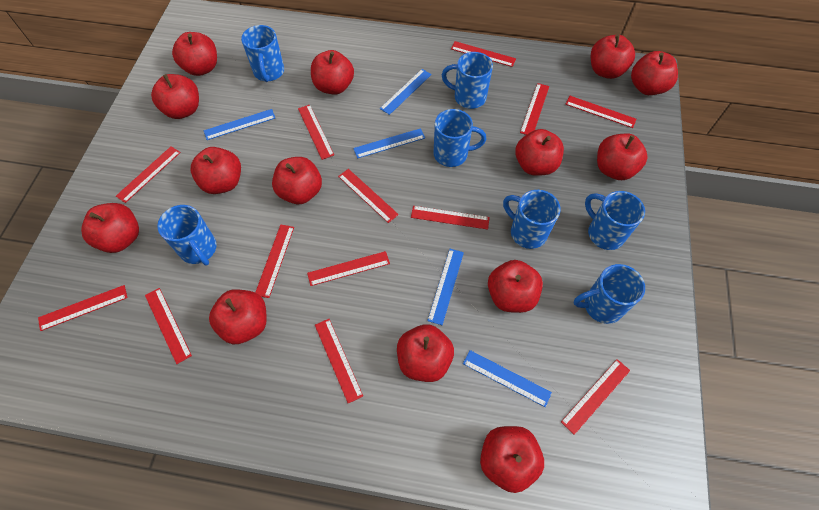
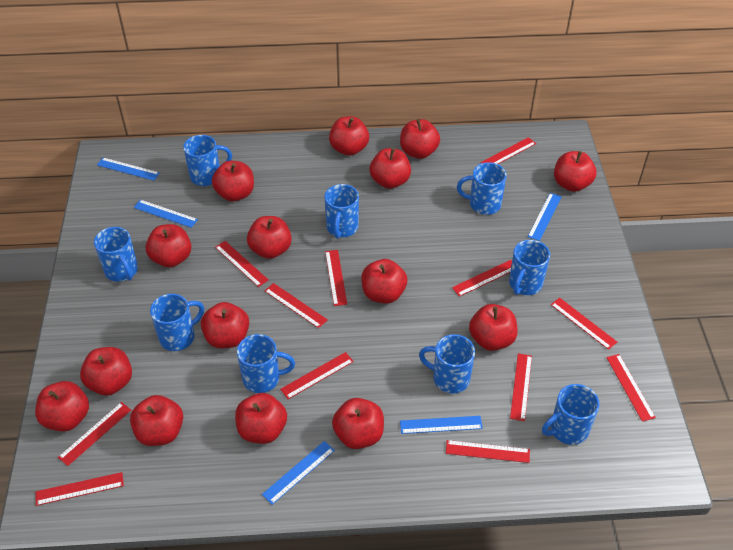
blue mug: 7 -> 9
red apple: 14 -> 15
red ruler: 13 -> 12

